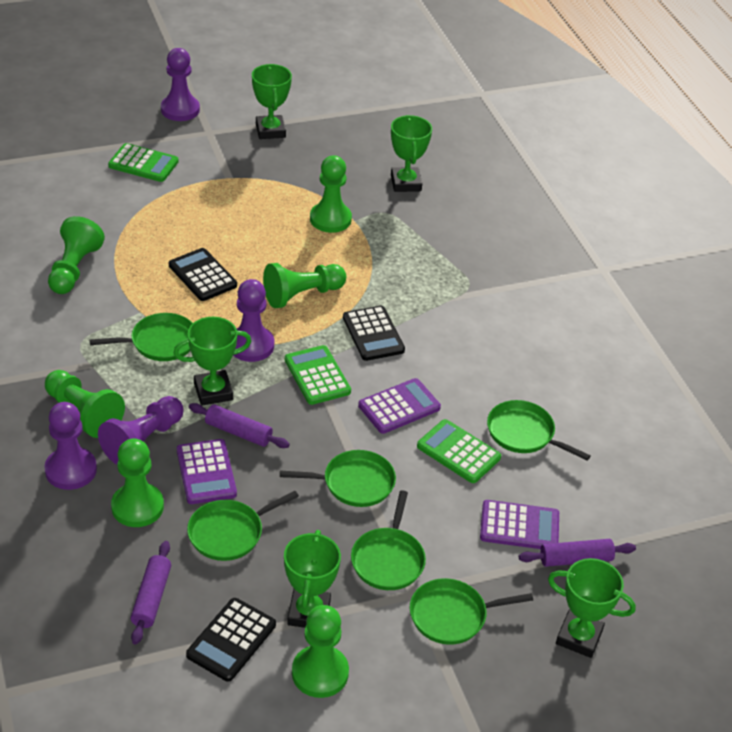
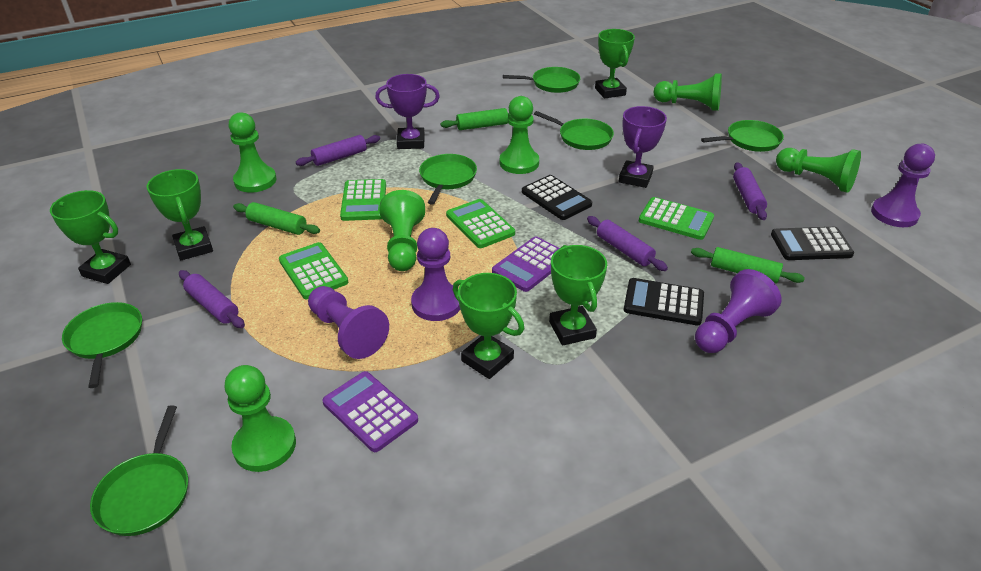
green calculator: 3 -> 4
green rolling pin: 0 -> 3
purple calculator: 3 -> 2
purple rolling pin: 3 -> 4
purple trophy: 0 -> 2

